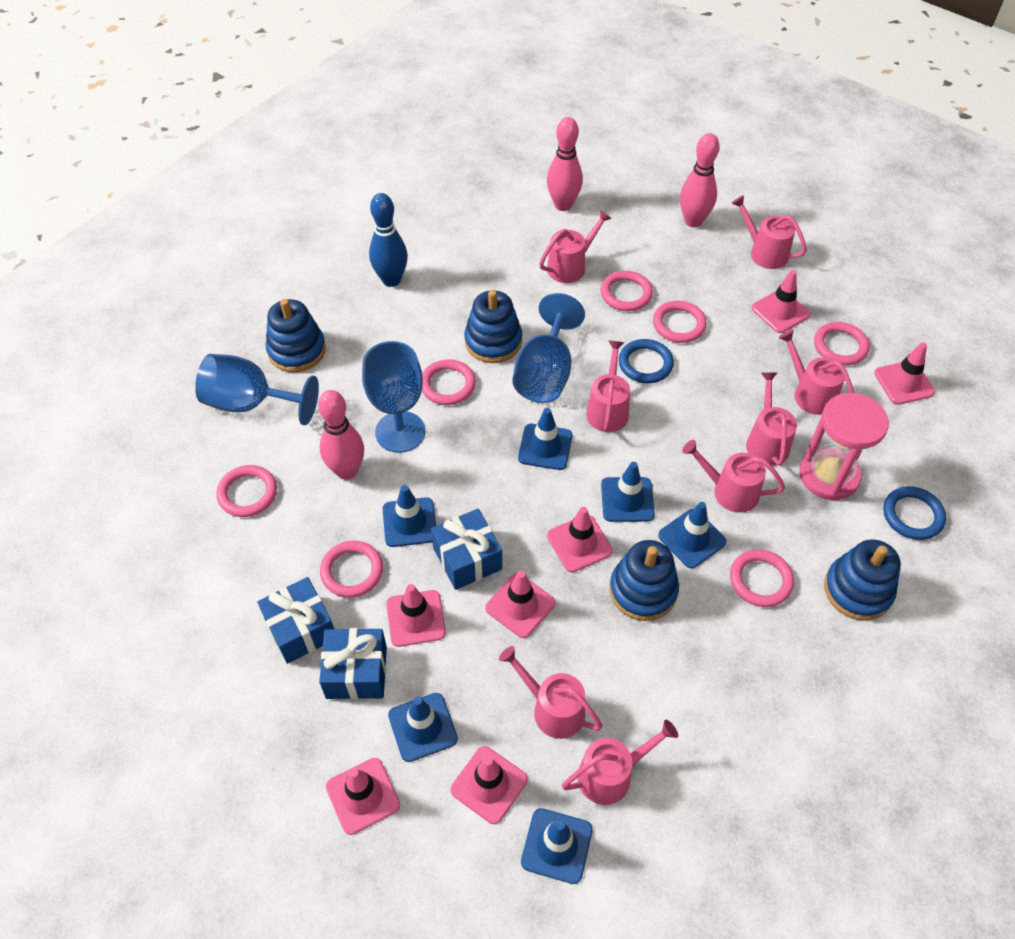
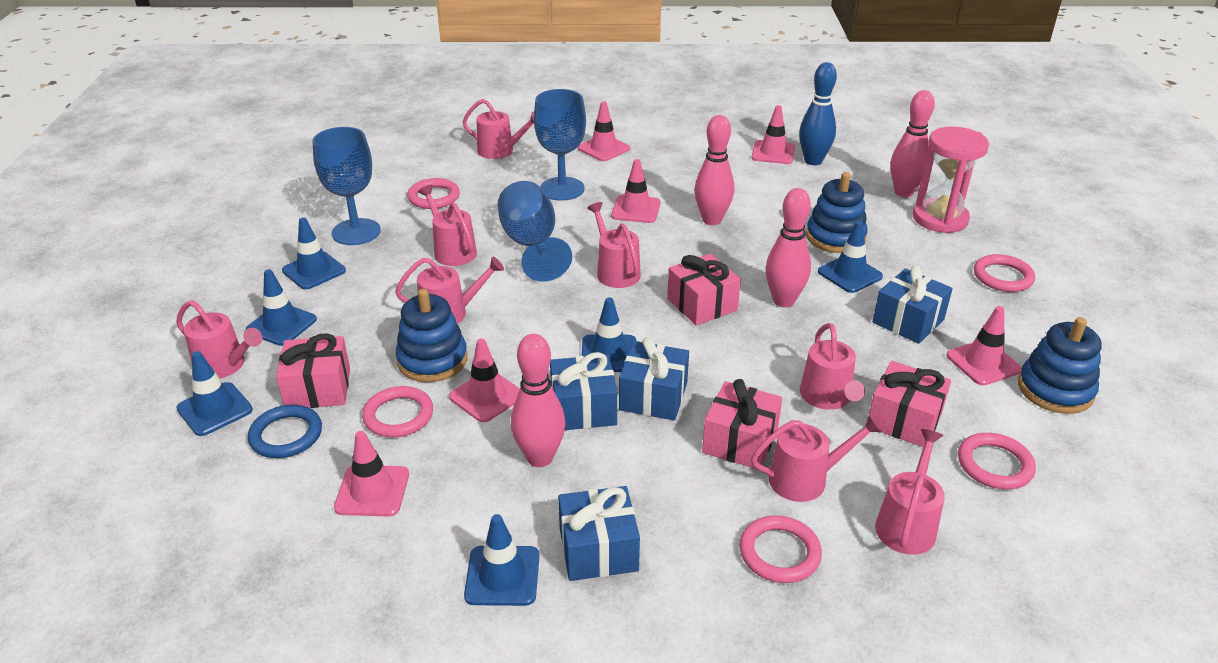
blue gift: 3 -> 4
blue ring: 2 -> 1
blue stacking toy: 4 -> 3
pink bowling pin: 3 -> 4
pink gift: 0 -> 4
pink ring: 7 -> 5
pink traffic cone: 7 -> 6

